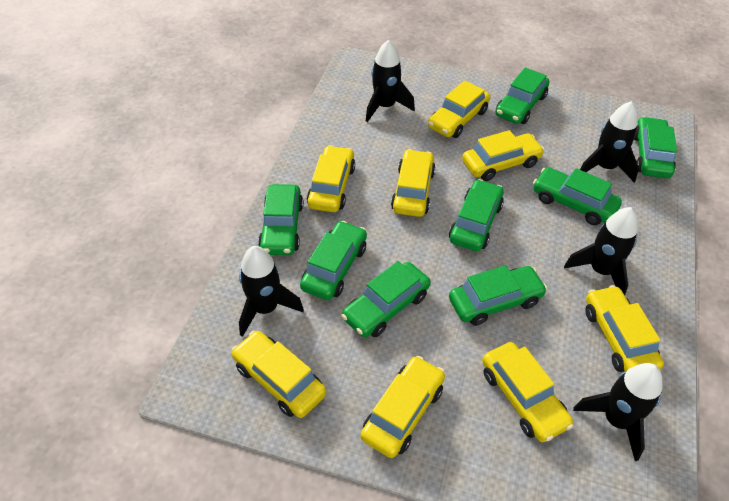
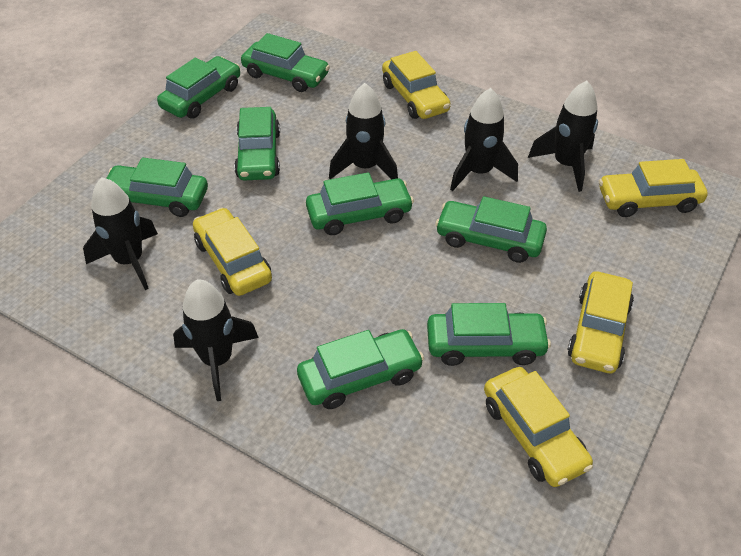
yellow car: 8 -> 5

